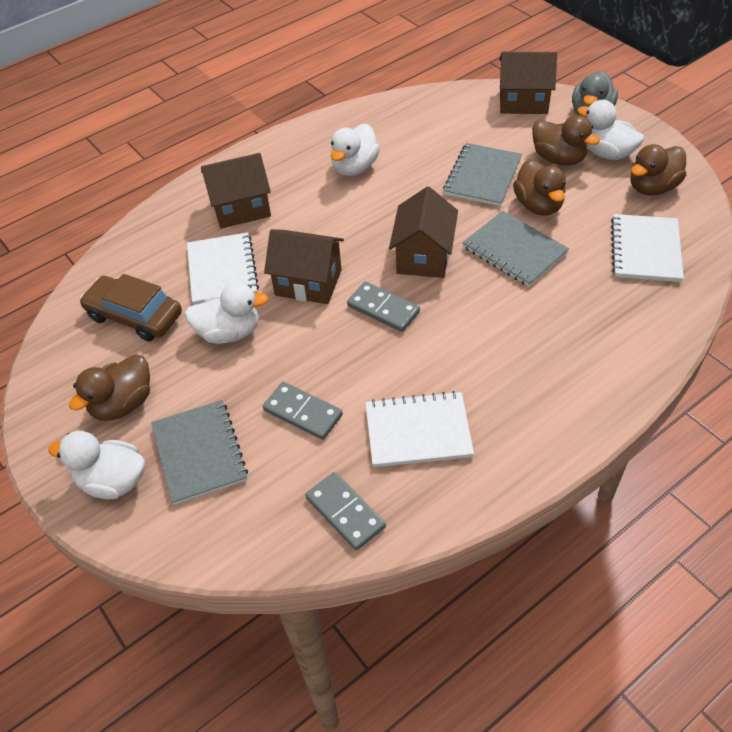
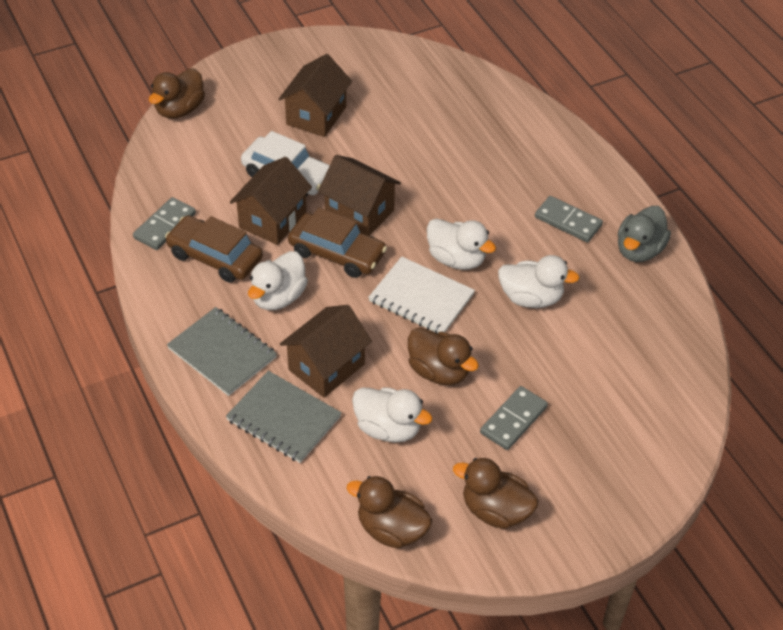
brown car: 1 -> 2
grey notebook: 3 -> 2
white car: 0 -> 1
white notebook: 3 -> 1

